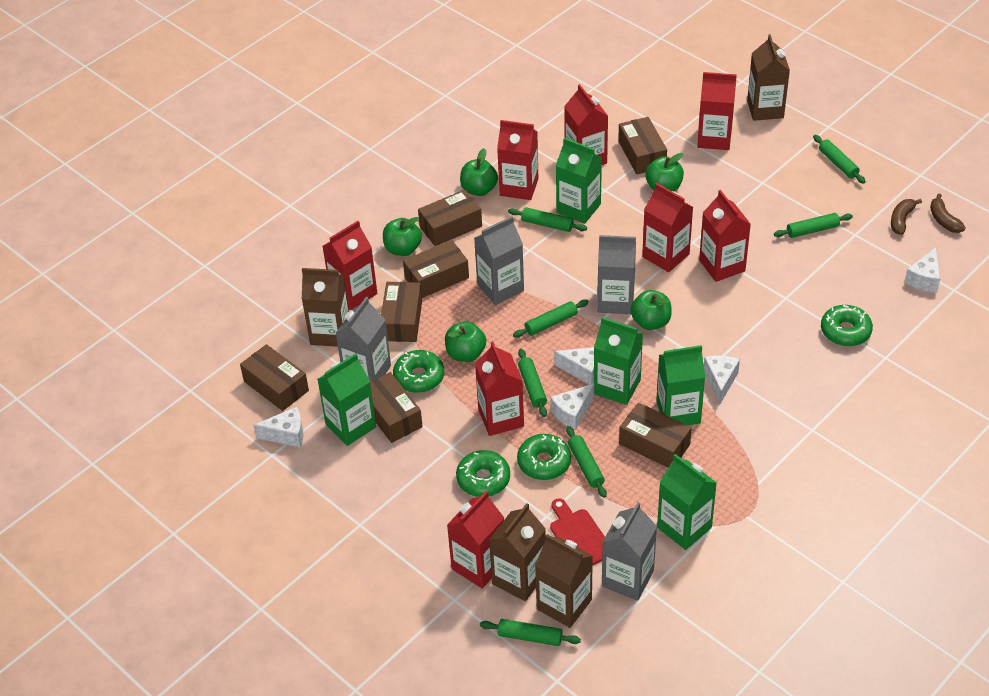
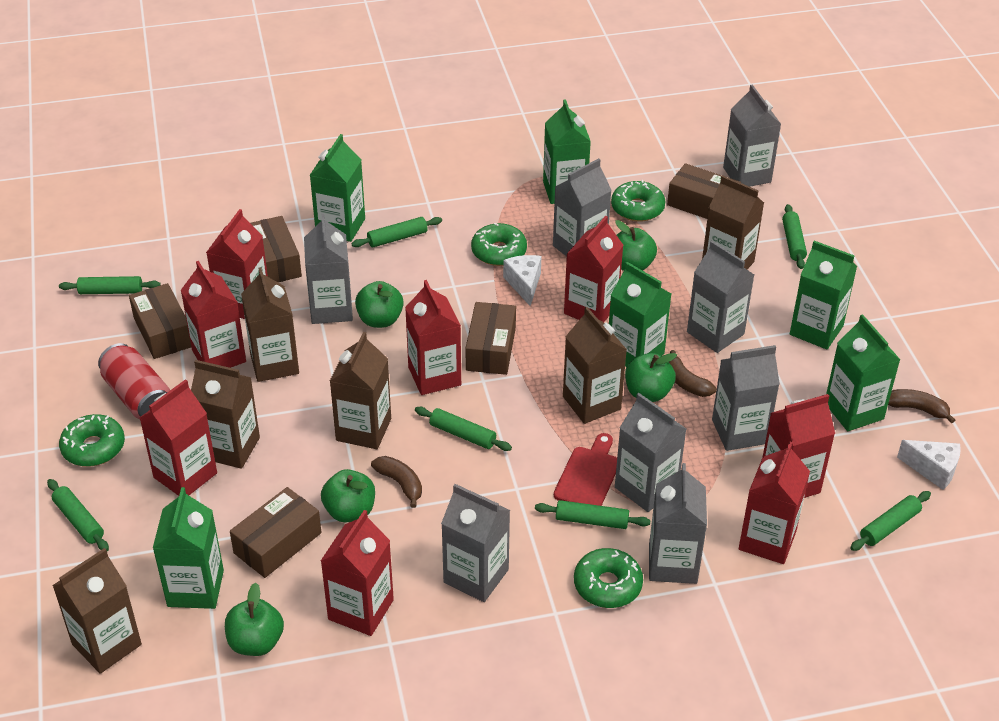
brown banana: 2 -> 3
brown box: 7 -> 5
brown carton: 4 -> 6
green carton: 5 -> 6
grey carton: 4 -> 8
red can: 0 -> 1
white cheese: 5 -> 2

